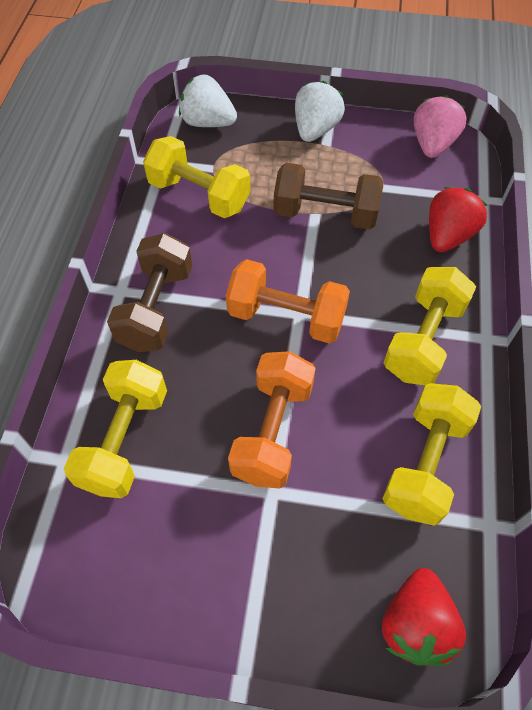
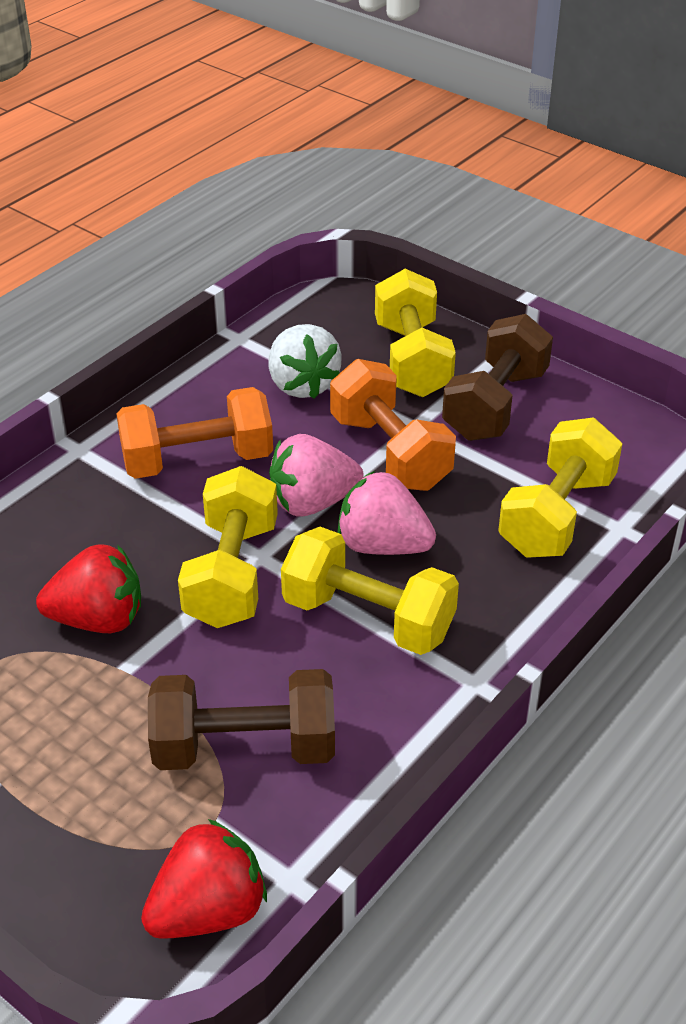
pink strawberry: 1 -> 2
white strawberry: 2 -> 1

